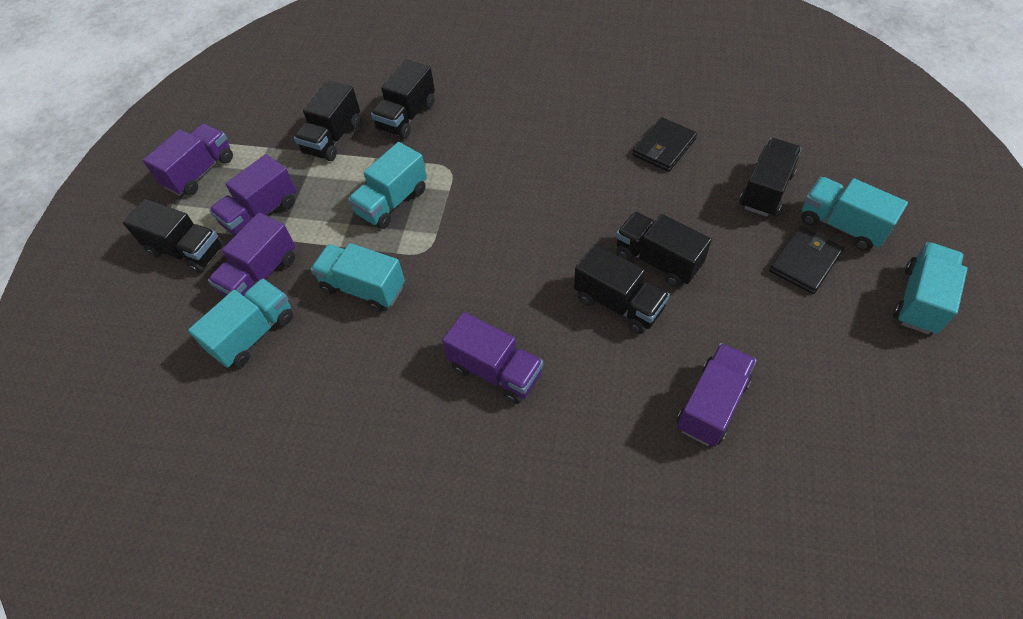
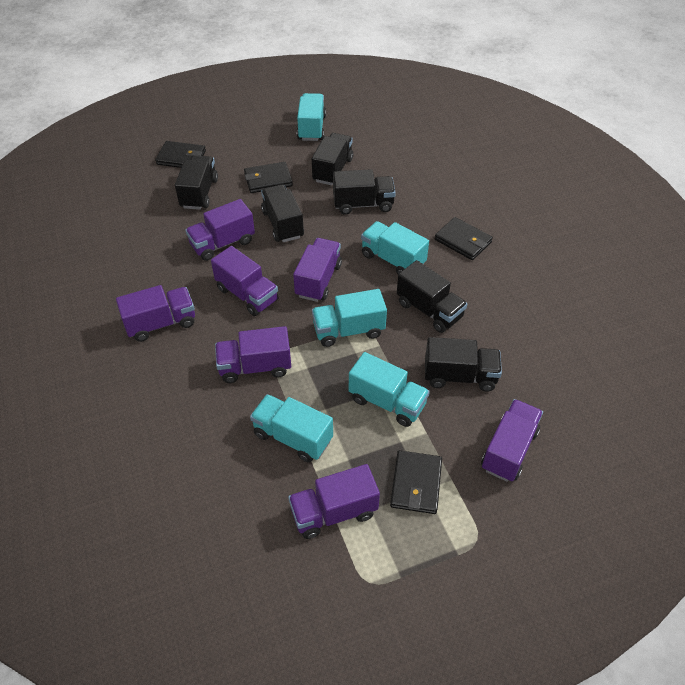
black wallet: 2 -> 4
purple truck: 5 -> 7

